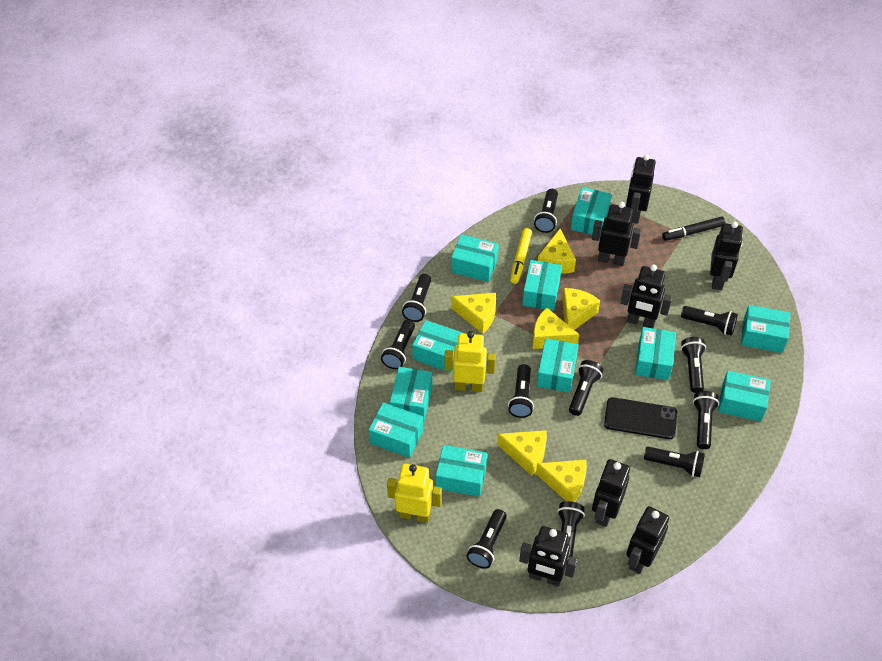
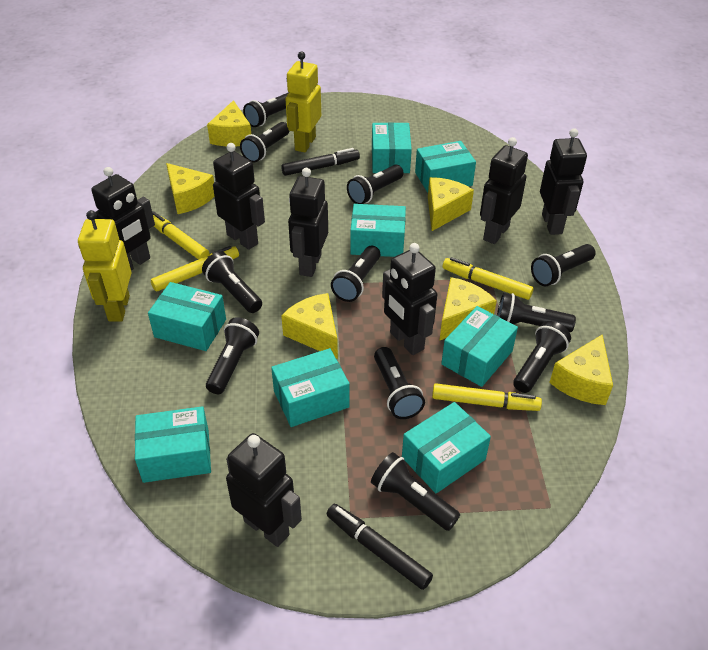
black marker: 1 -> 2
black phone: 1 -> 0
turquoise box: 11 -> 8
yellow marker: 1 -> 4

